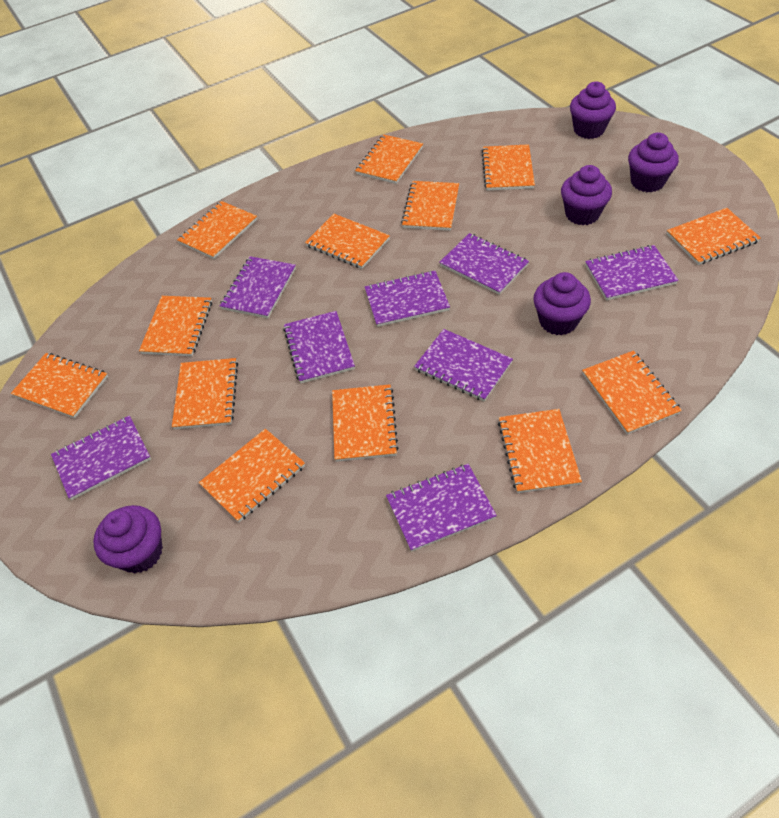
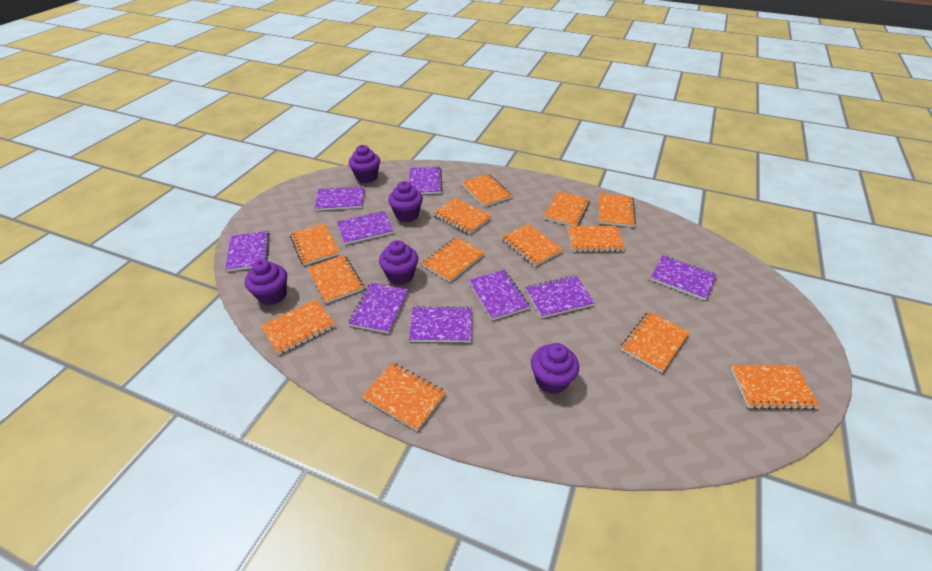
purple notebook: 8 -> 9

